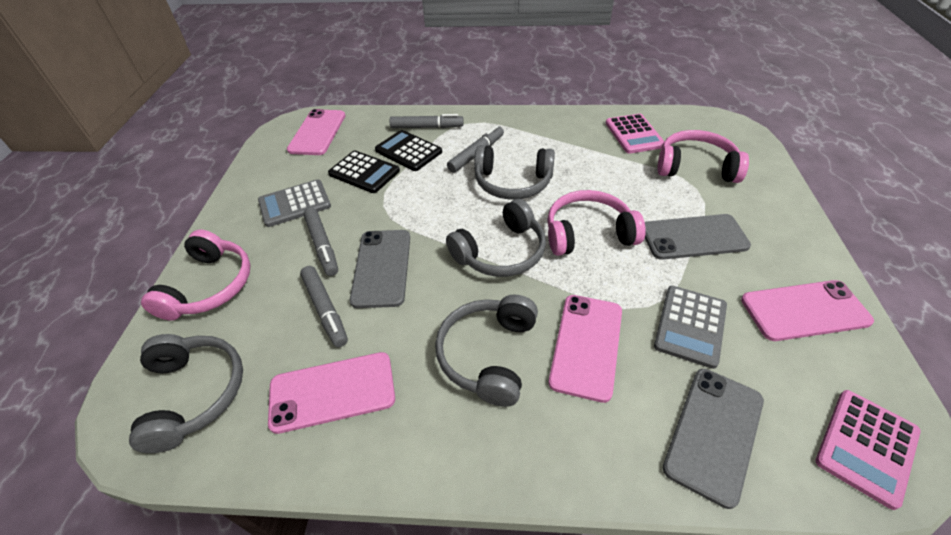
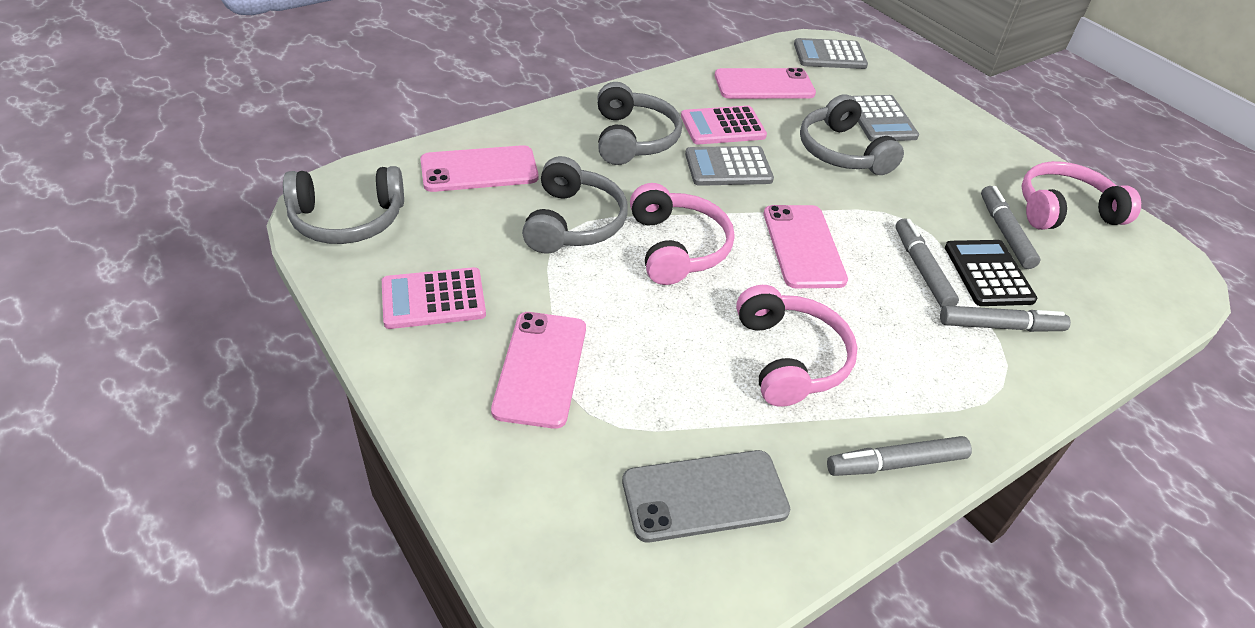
black calculator: 2 -> 1
grey calculator: 2 -> 3
grey phone: 3 -> 1

